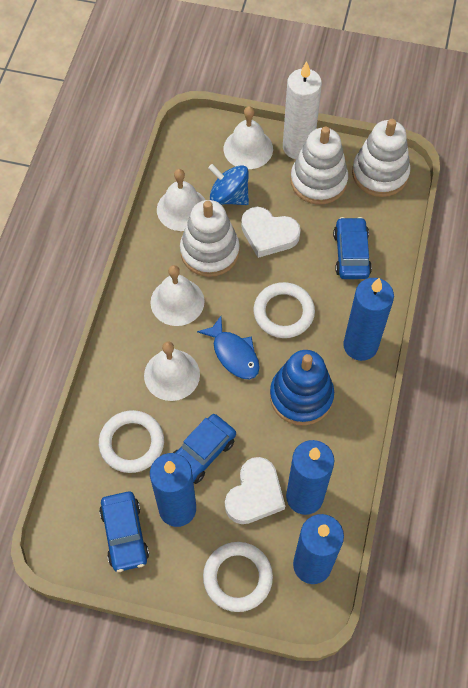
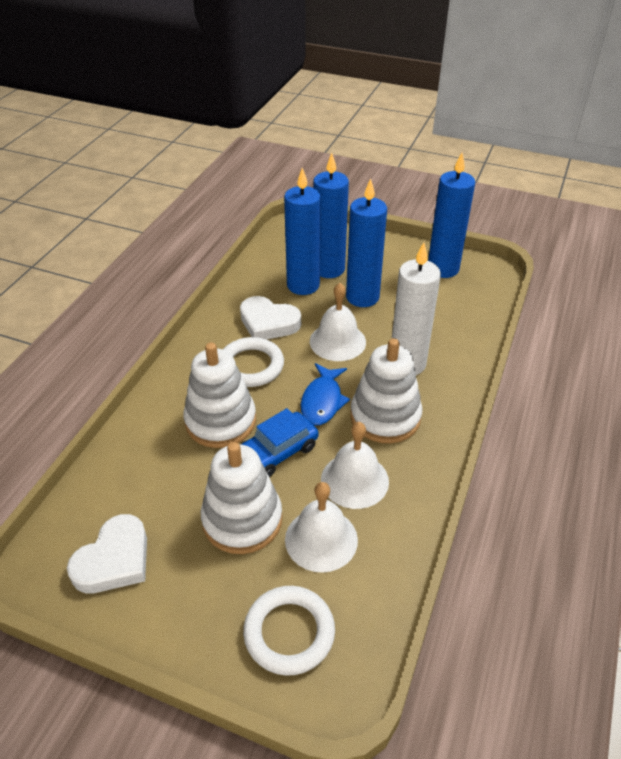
blue car: 3 -> 1
blue spinning top: 1 -> 0
blue stacking toy: 1 -> 0
white bell: 4 -> 3
white ring: 3 -> 2

